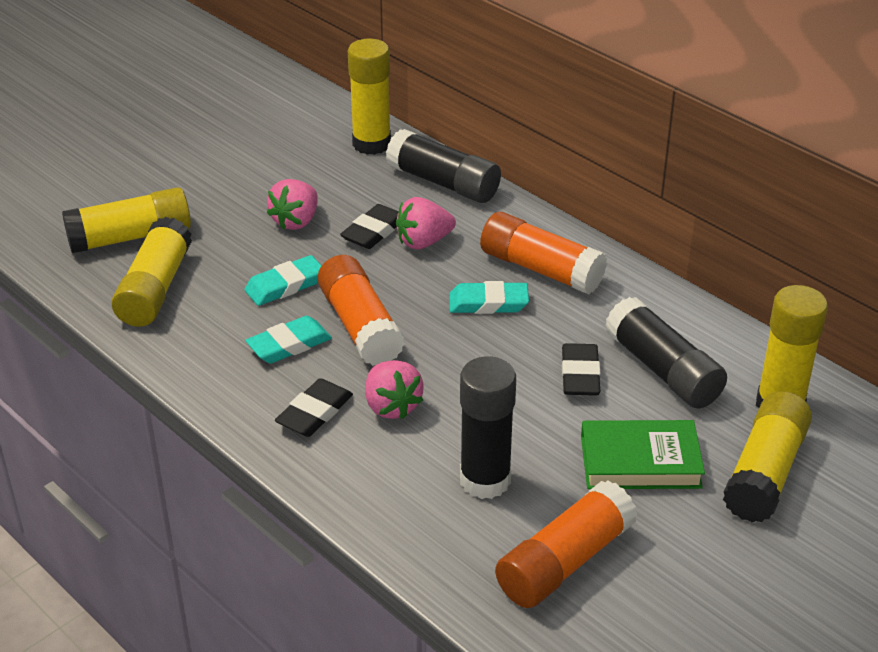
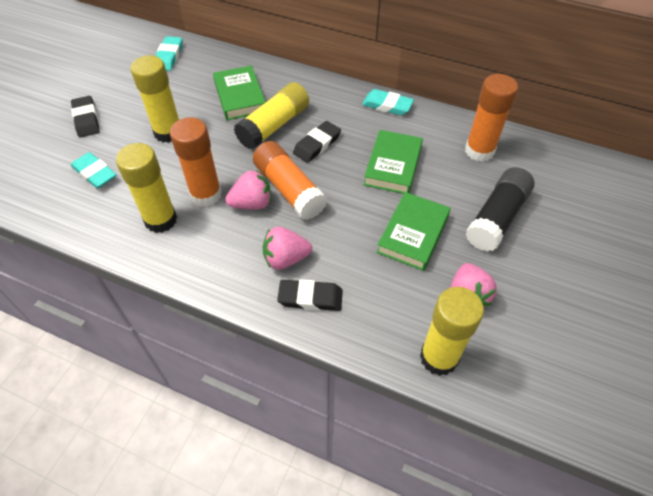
black glue stick: 3 -> 1
green book: 1 -> 3
yellow glue stick: 5 -> 4

